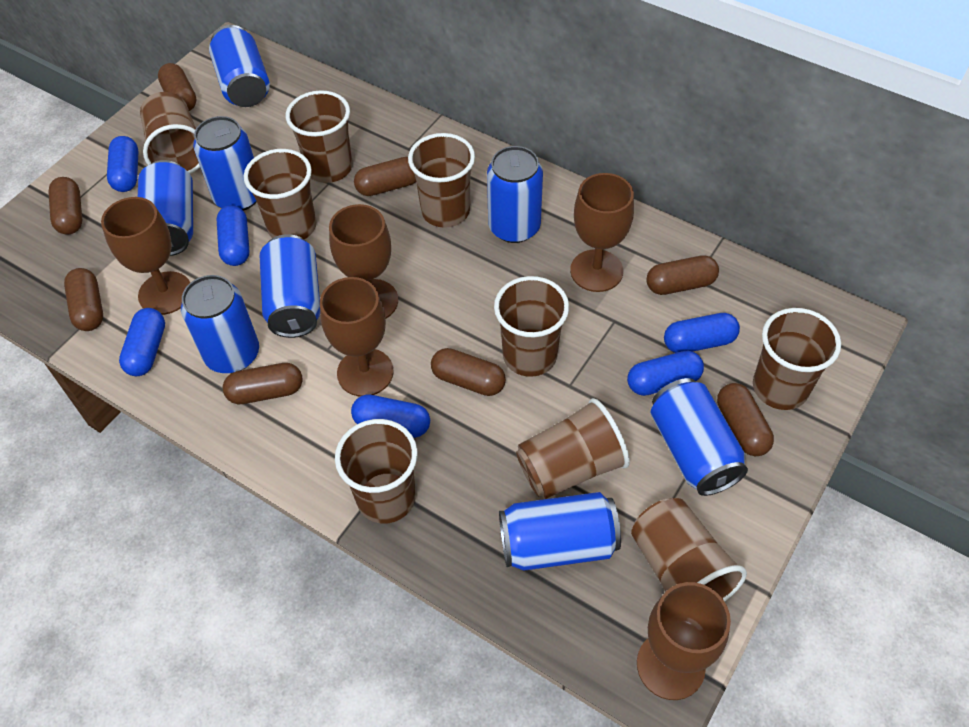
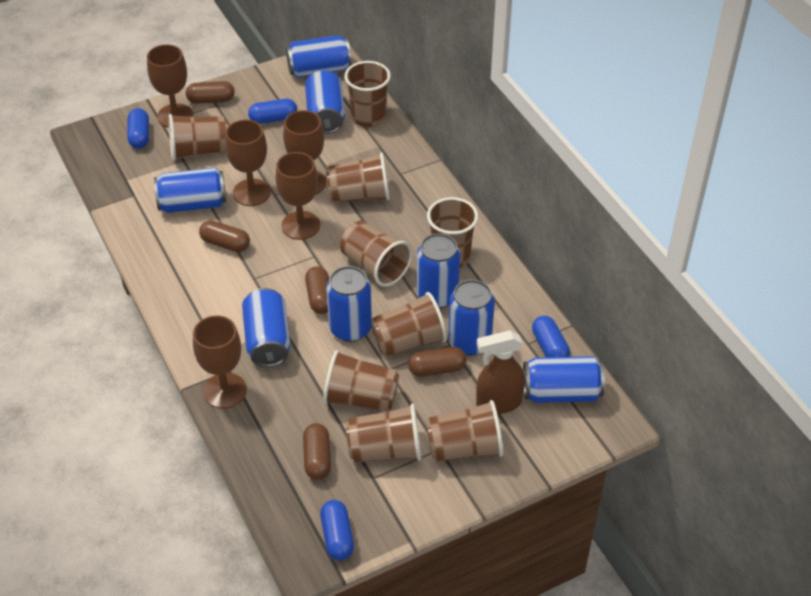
blue capsule: 6 -> 4
brown capsule: 8 -> 5
brown spray bottle: 0 -> 1

